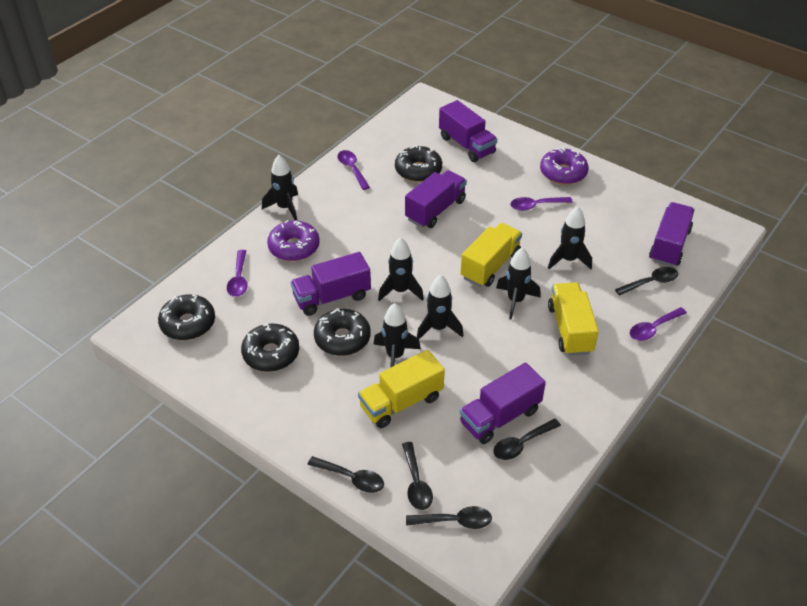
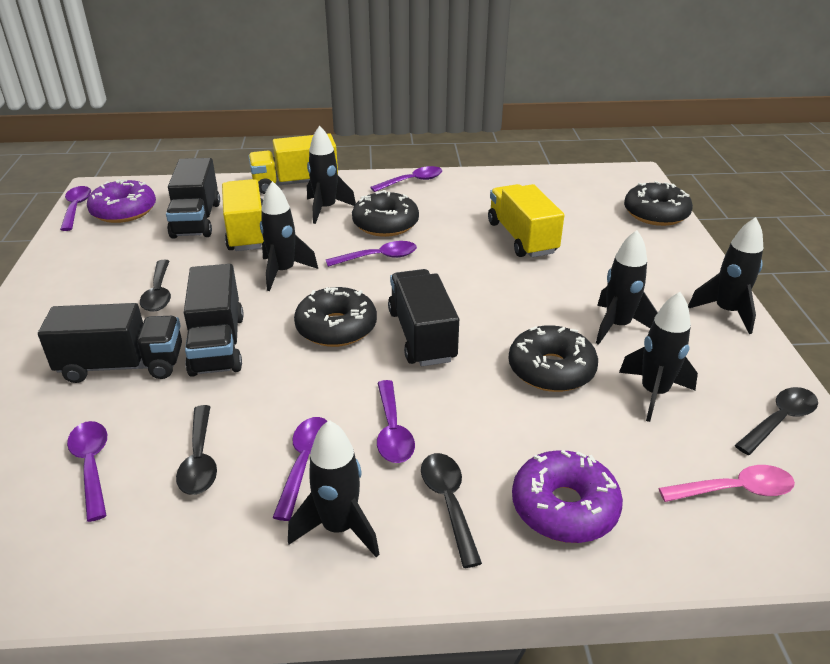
black spoon: 5 -> 4
black truck: 0 -> 4
pink spoon: 0 -> 1
purple spoon: 4 -> 6
purple truck: 5 -> 0

